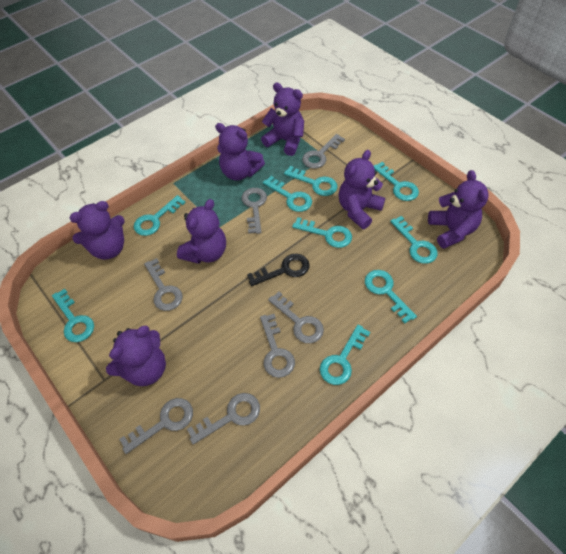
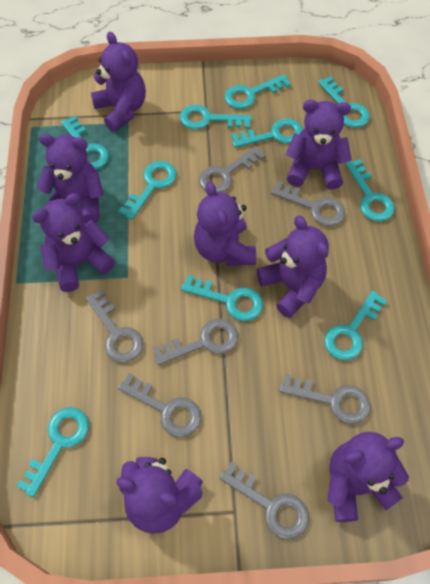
black key: 1 -> 0
purple teddy bear: 7 -> 8
turquoise key: 9 -> 10

